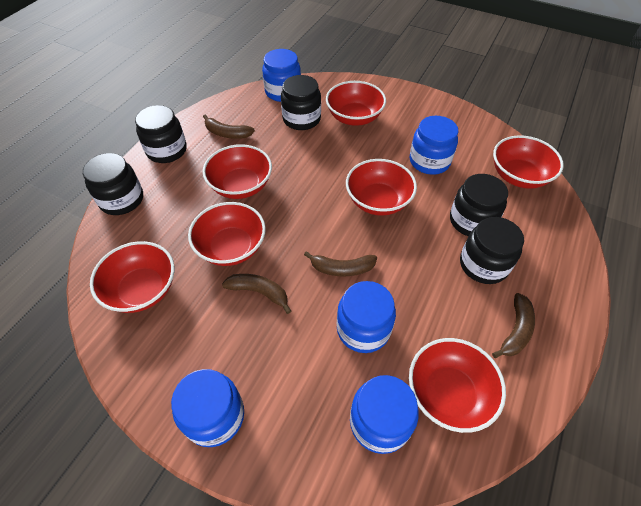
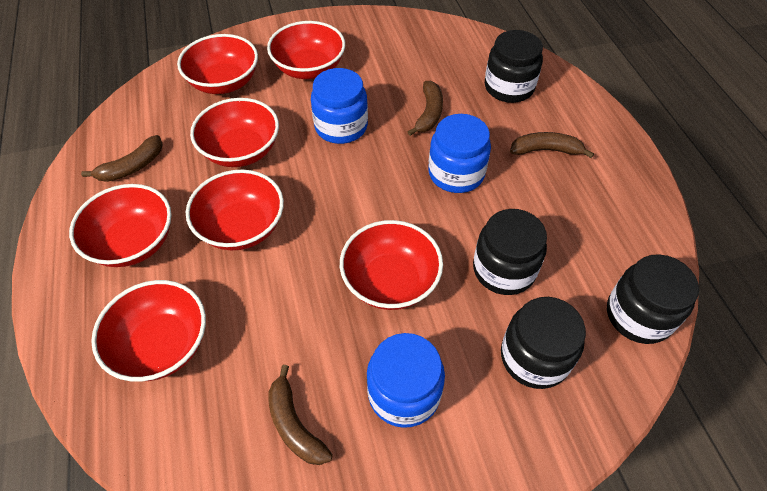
black jar: 5 -> 4
blue jar: 5 -> 3

